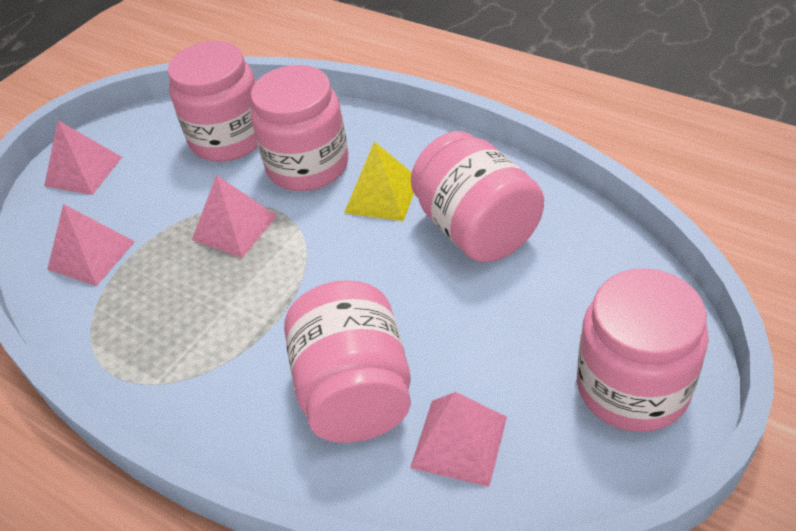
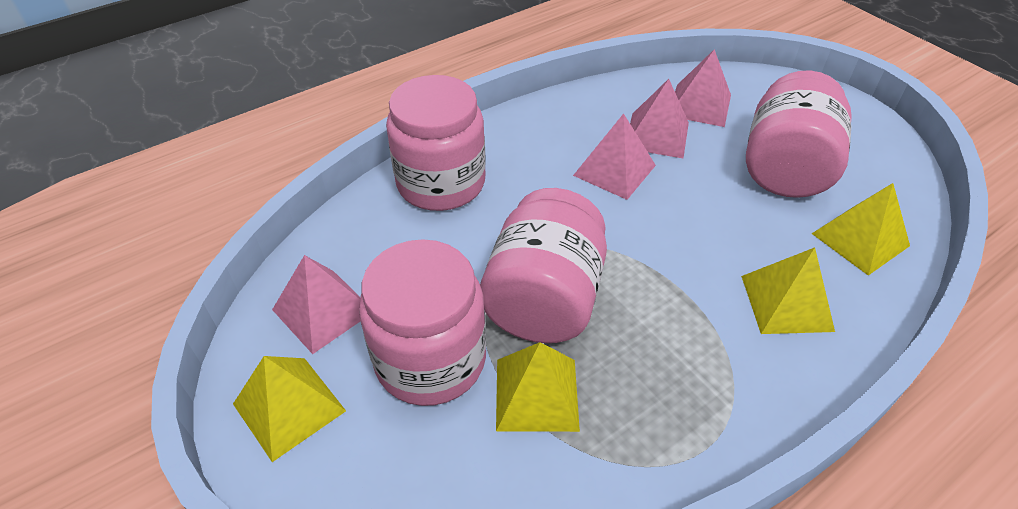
pink jar: 5 -> 4
yellow pyramid: 1 -> 4

